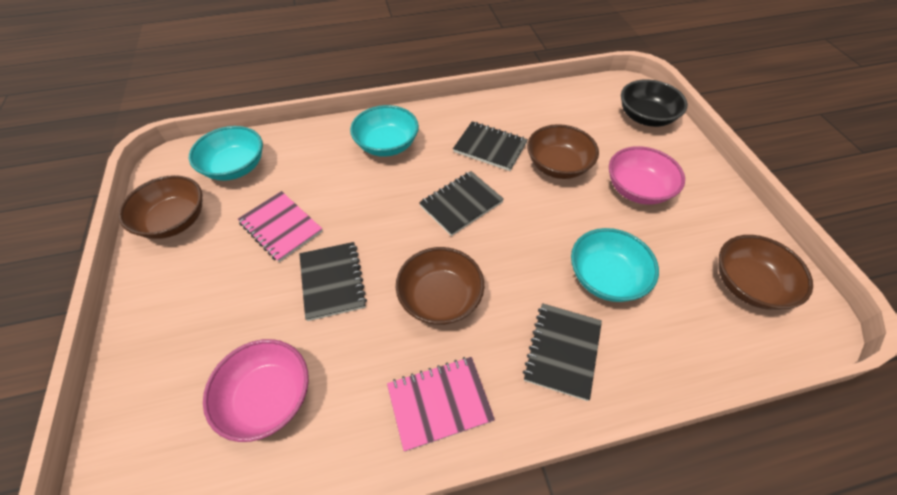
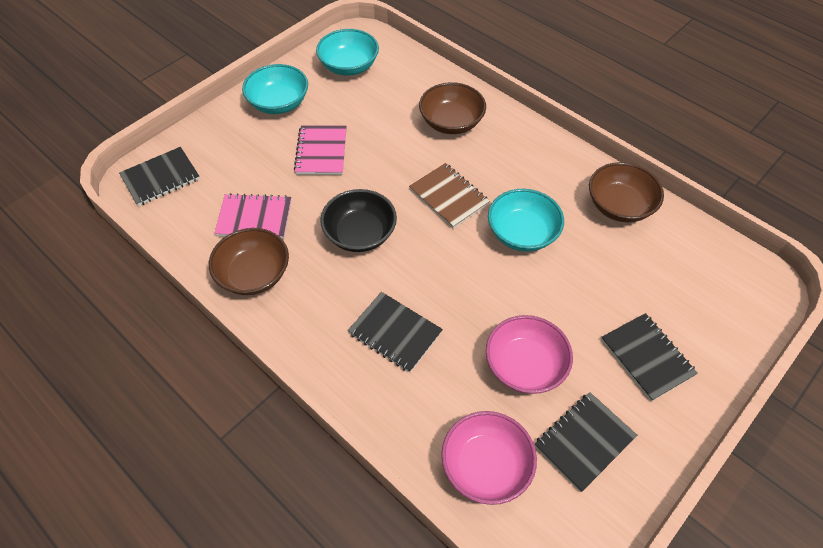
brown bowl: 4 -> 3
brown notebook: 0 -> 1

